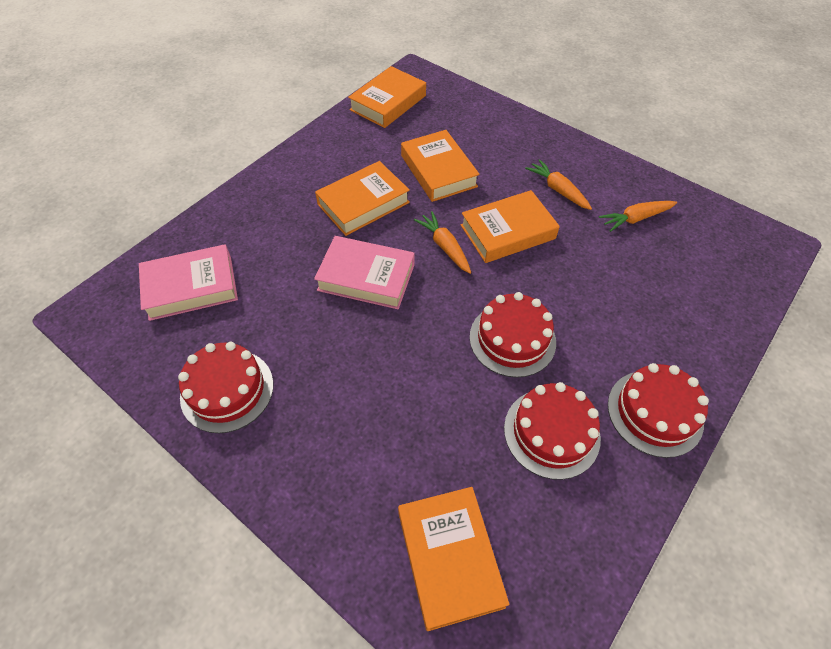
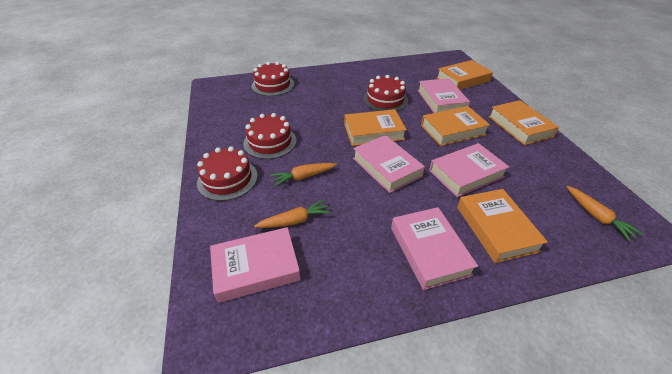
pink book: 2 -> 5

